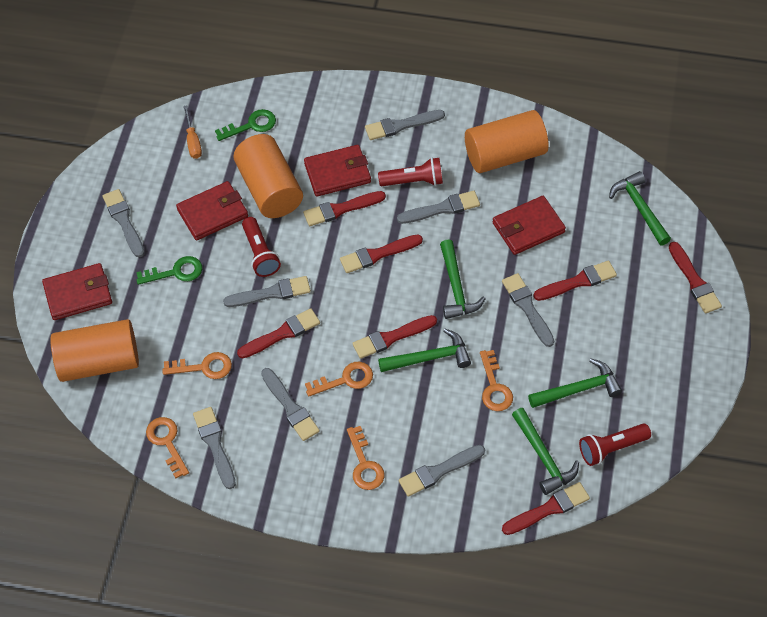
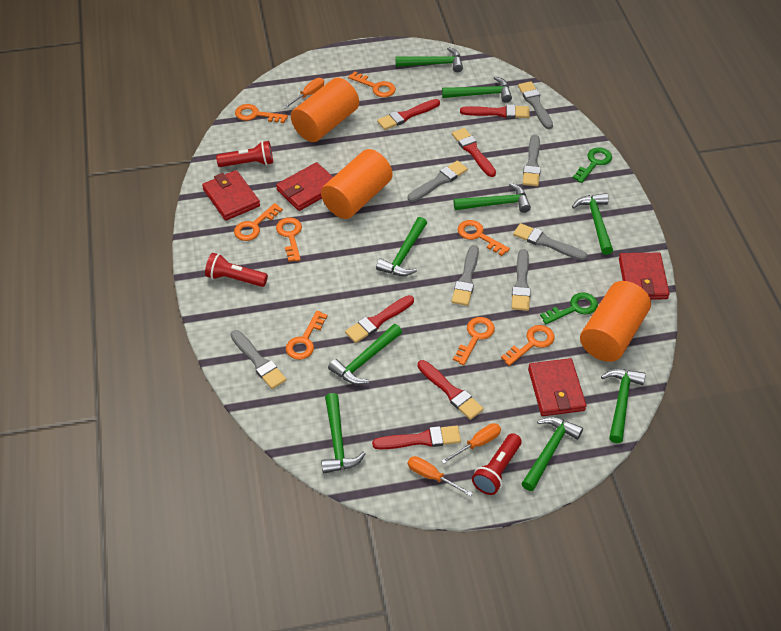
green hammer: 5 -> 9
grey brush: 8 -> 7
orange key: 5 -> 8
orange screwdriver: 1 -> 3
red brush: 7 -> 6

